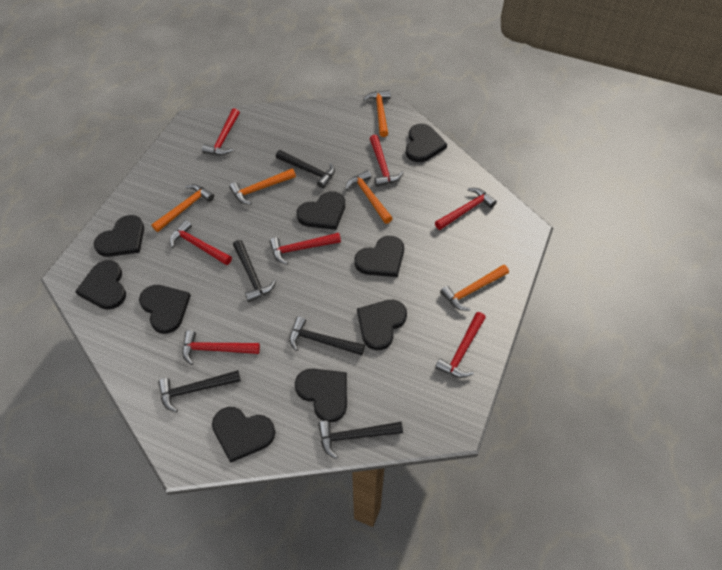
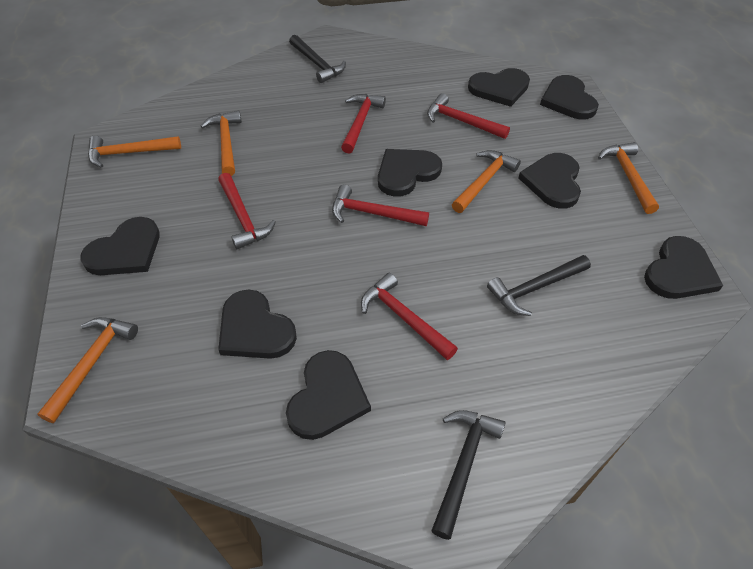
black hammer: 5 -> 3
black heart: 9 -> 8
red hammer: 7 -> 5

